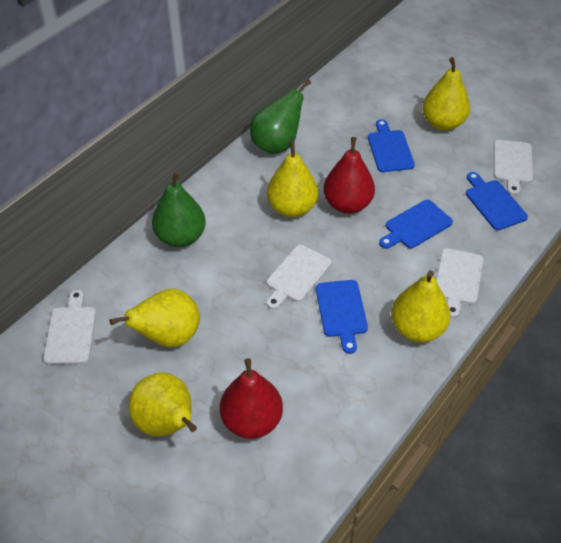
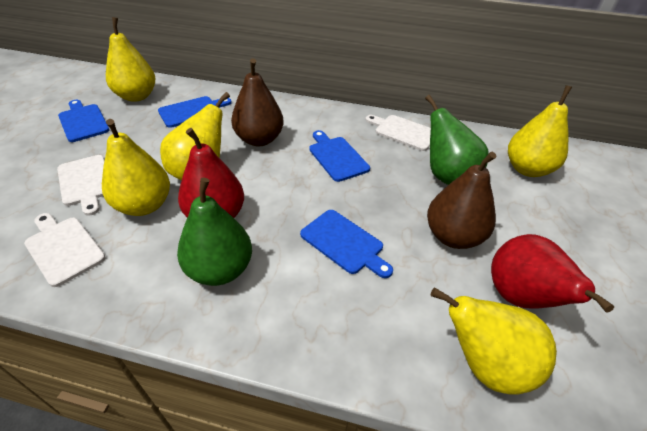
brown pear: 0 -> 2
white cutting board: 4 -> 3

